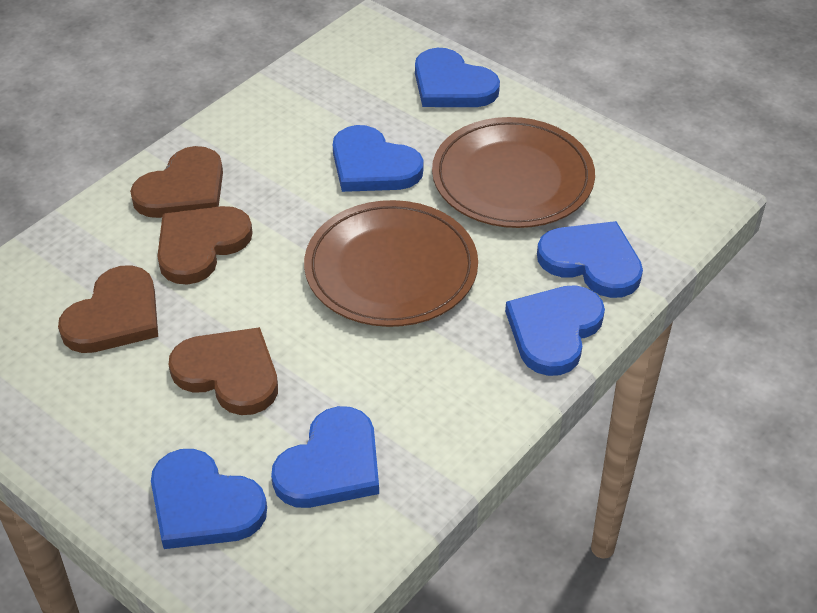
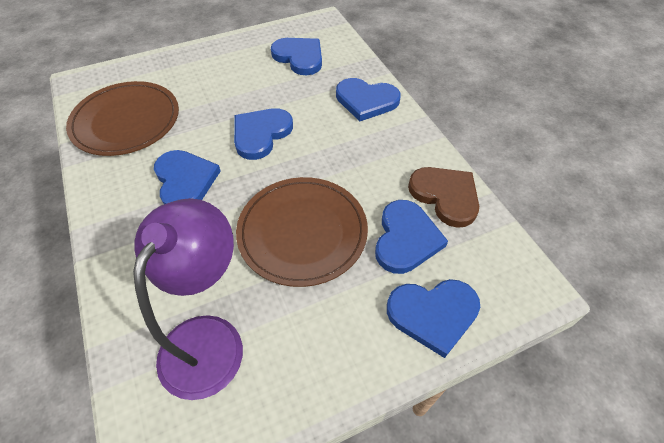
brown heart: 4 -> 1
purple lamp: 0 -> 1

